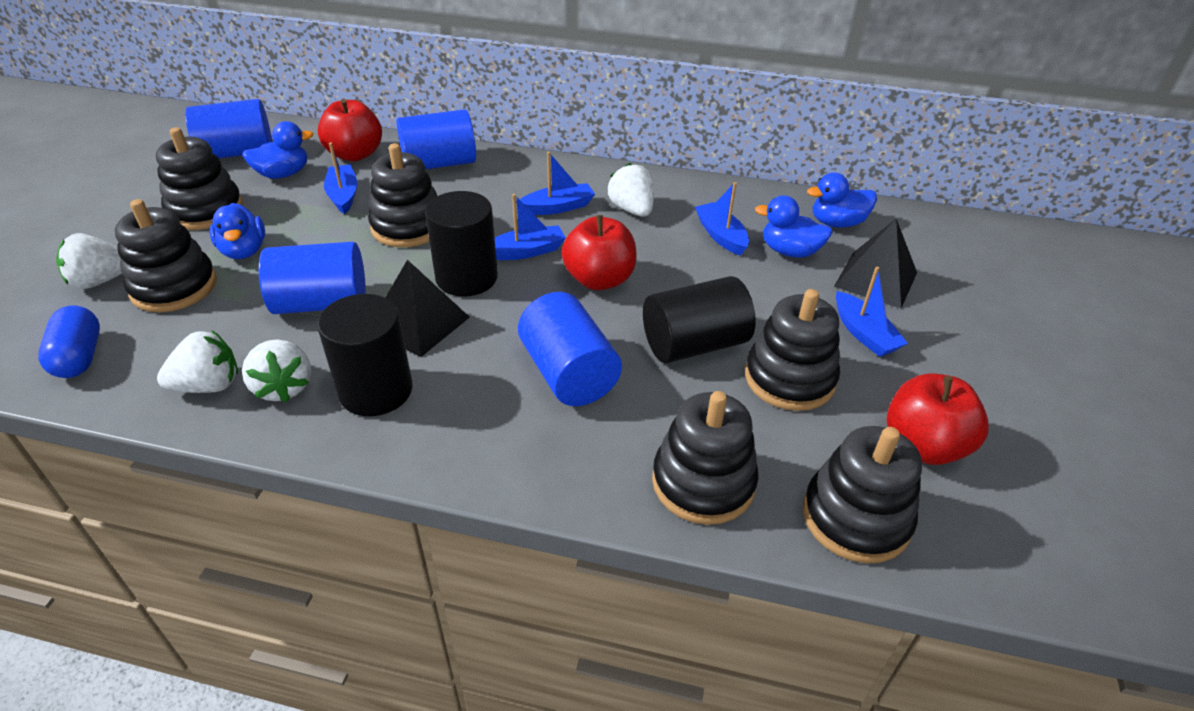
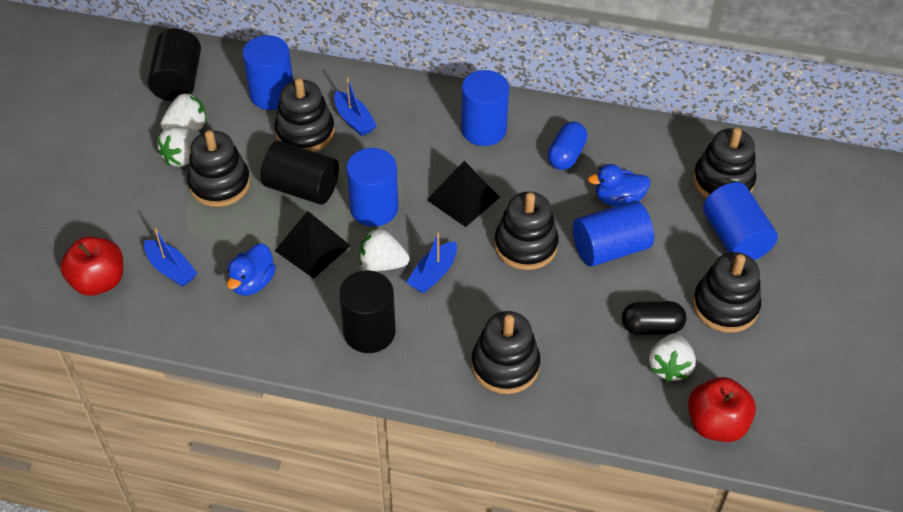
black capsule: 0 -> 1
blue boat: 5 -> 3
blue cylinder: 4 -> 5
blue duck: 4 -> 2
red apple: 3 -> 2

